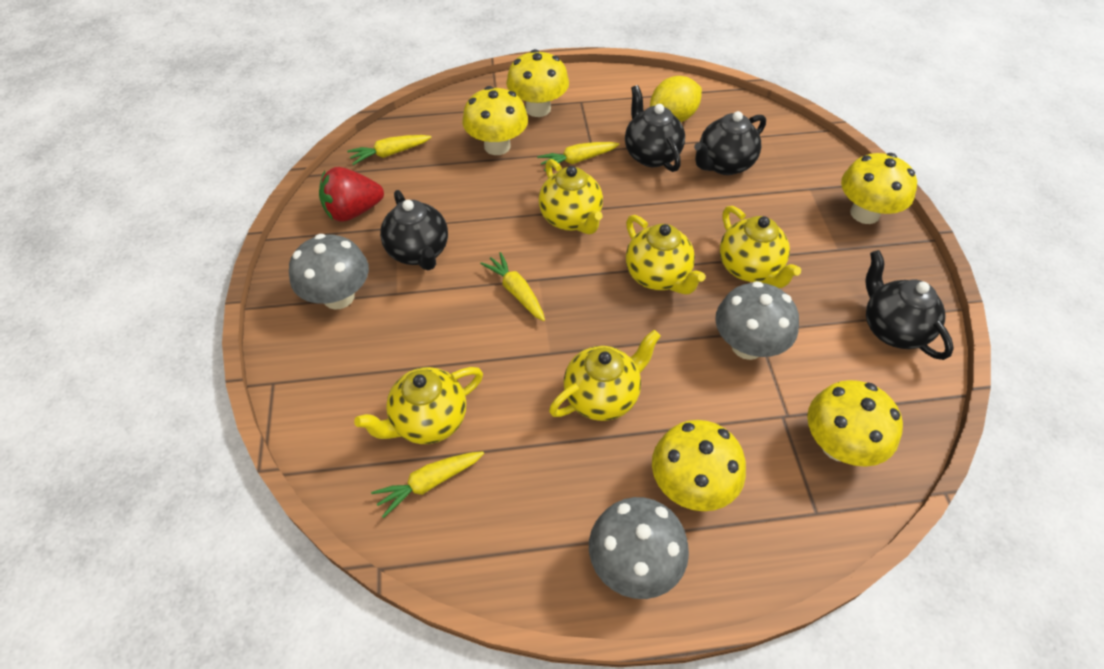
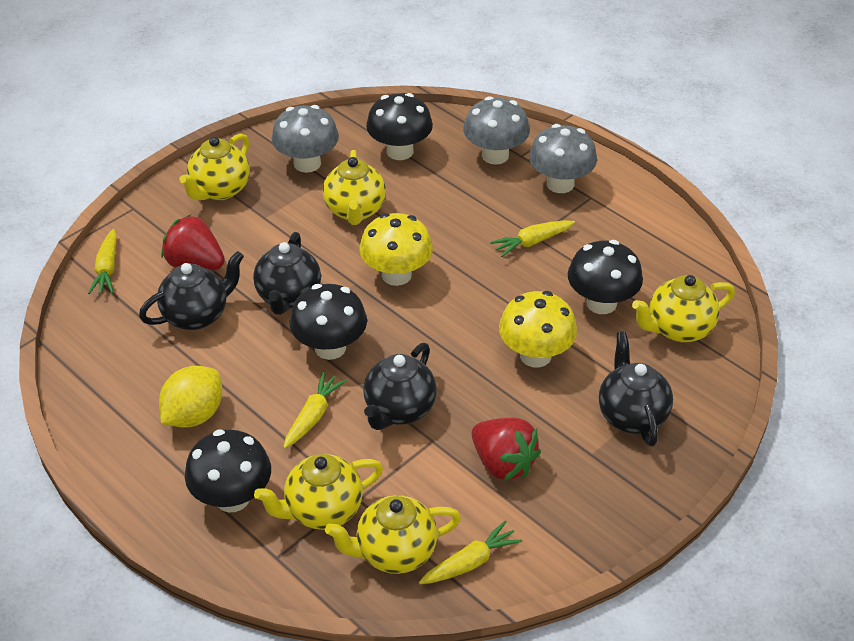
black mushroom: 0 -> 4
red strawberry: 1 -> 2
yellow mushroom: 5 -> 2

